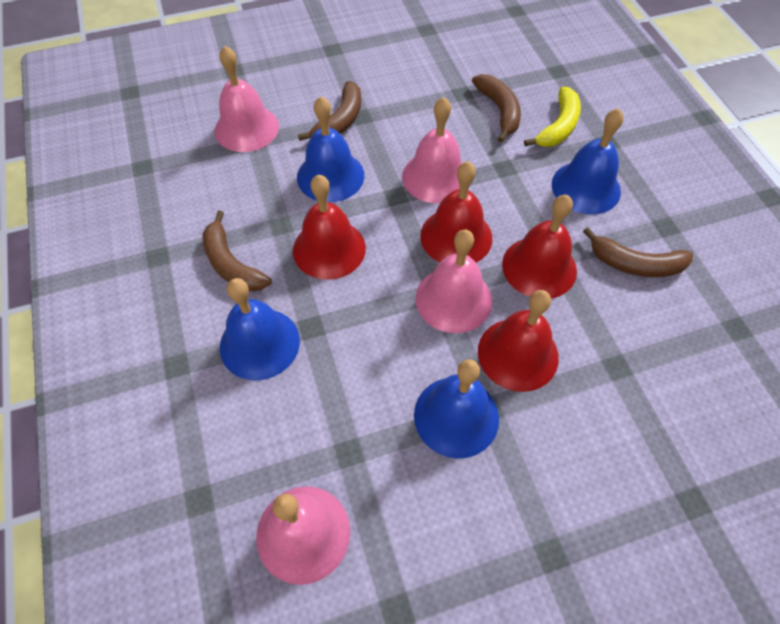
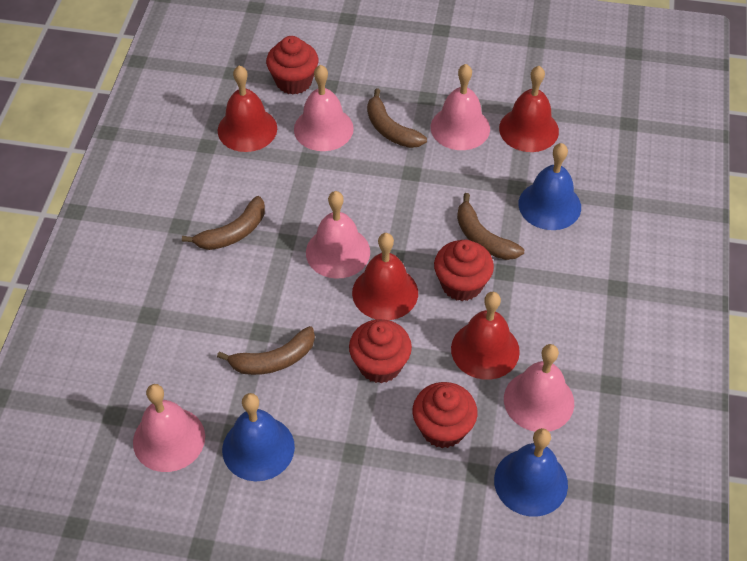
blue bell: 4 -> 3
pink bell: 4 -> 5
red cupcake: 0 -> 4
yellow banana: 1 -> 0

